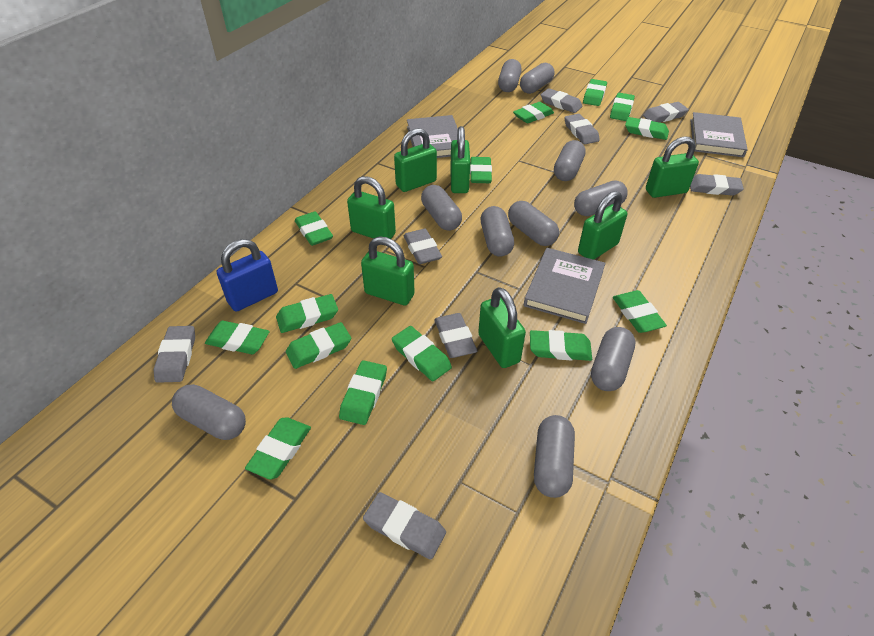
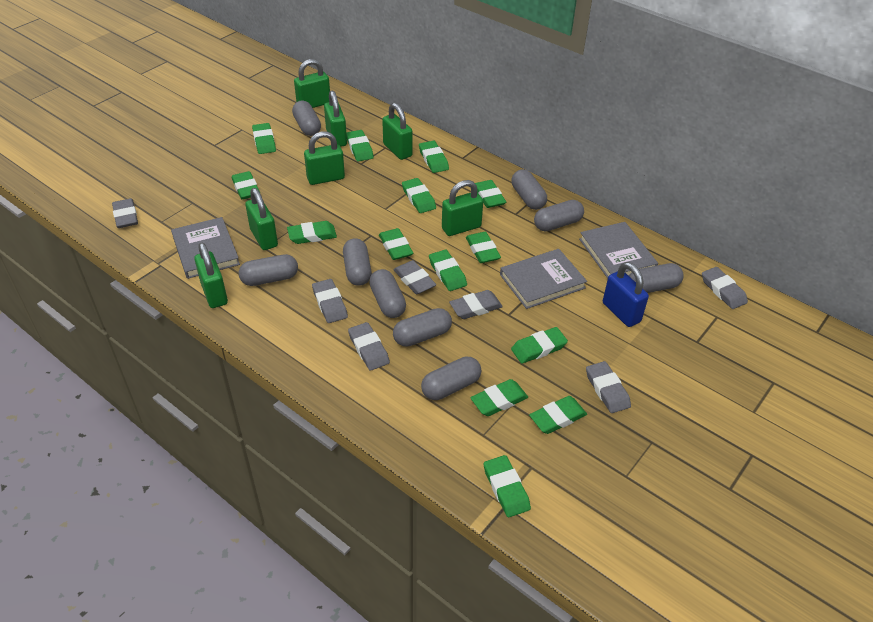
grey capsule: 10 -> 9
grey eraser: 8 -> 7

